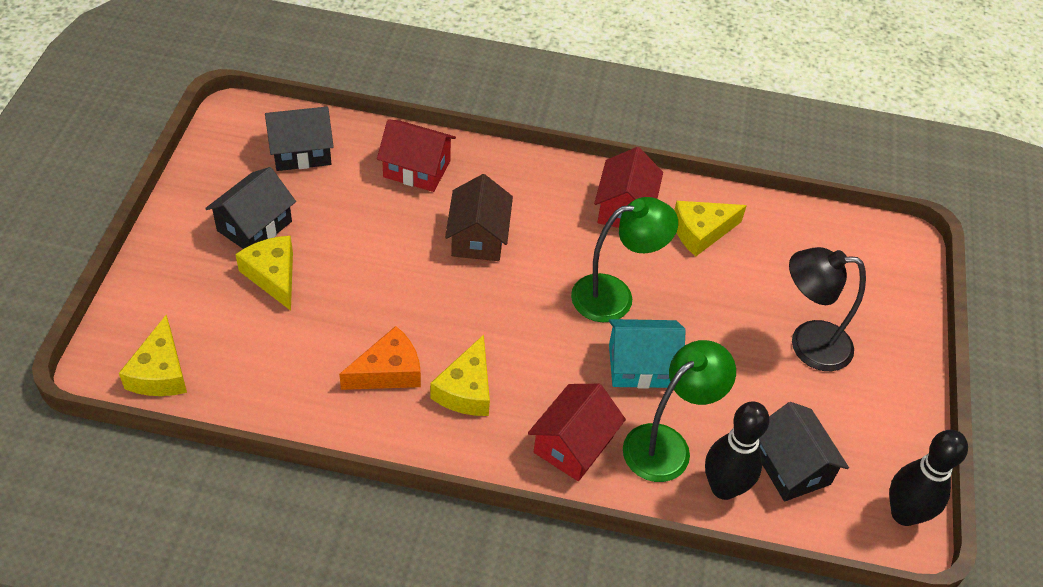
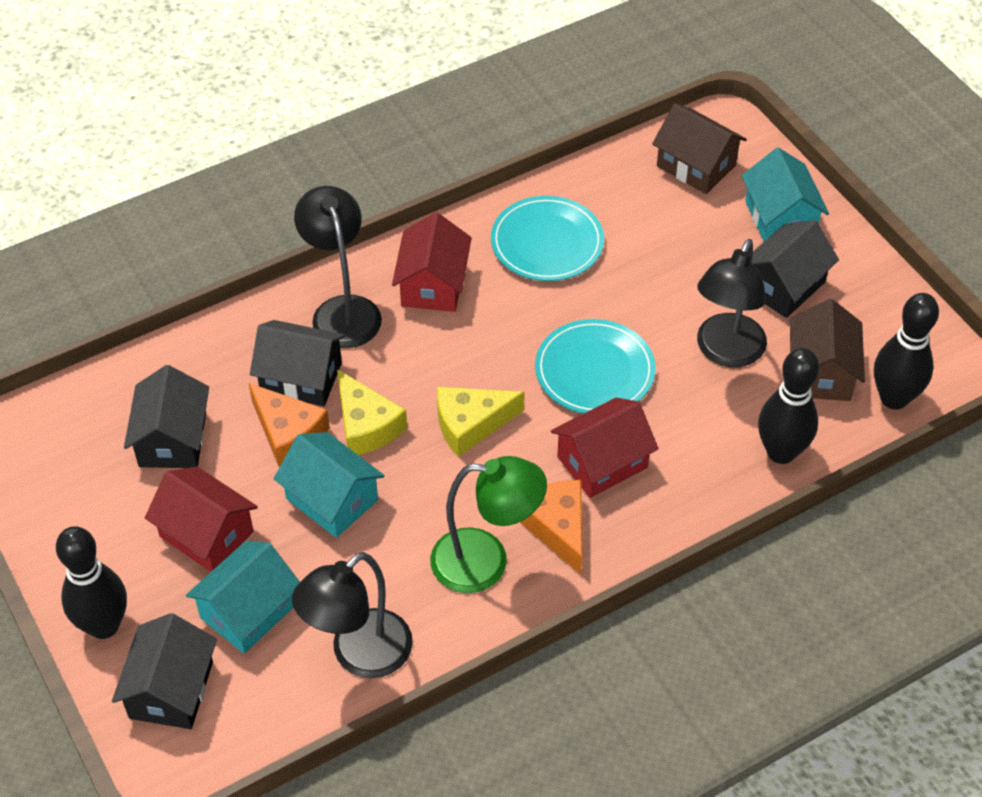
black bowling pin: 2 -> 3
black house: 3 -> 4
black lamp: 1 -> 3
brown house: 1 -> 2
green lamp: 2 -> 1
orange cheese: 1 -> 2
turquoise house: 1 -> 3
turquoise plate: 0 -> 2
yellow cheese: 4 -> 2

